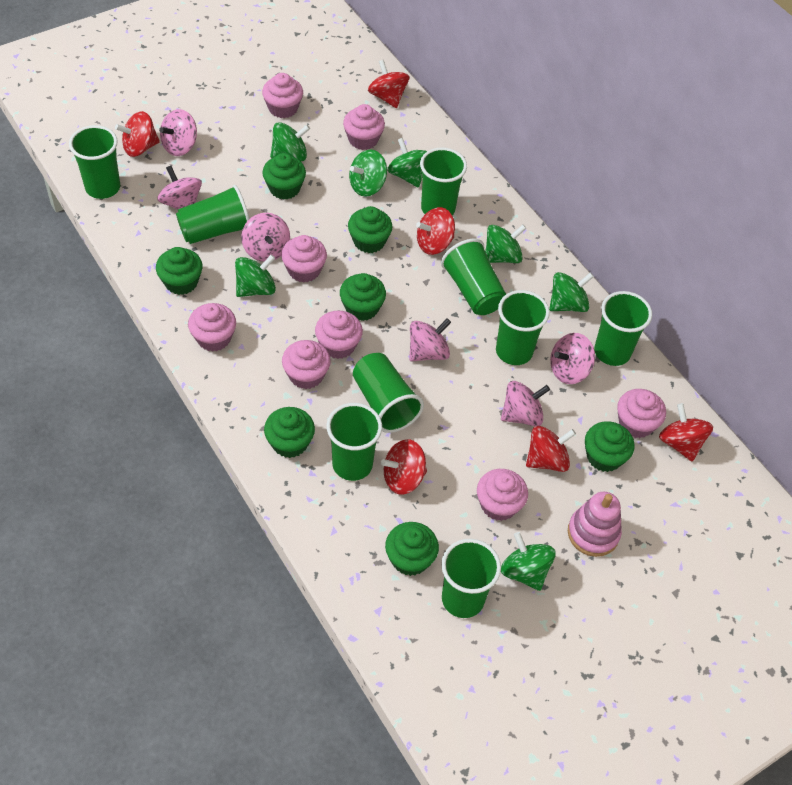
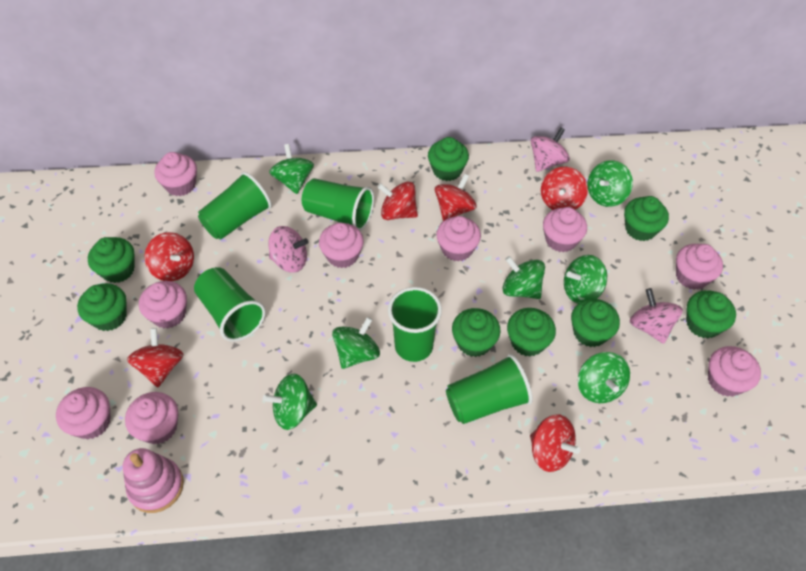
green cup: 9 -> 5
green cupcake: 7 -> 8
pink cupcake: 8 -> 9
pink spinning top: 6 -> 3

